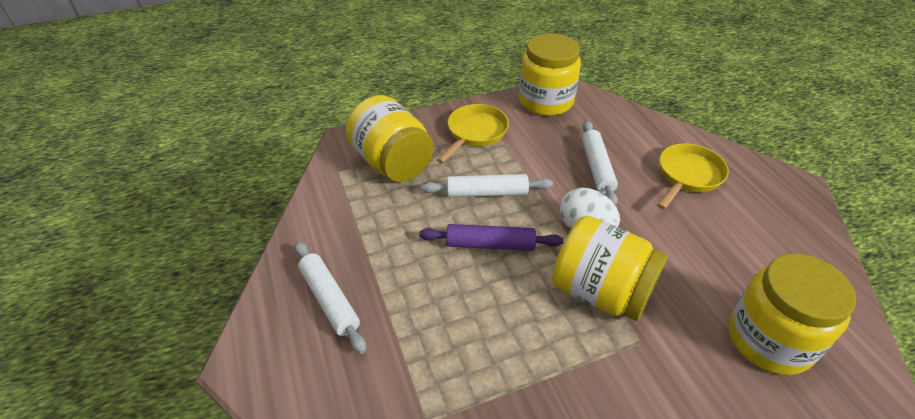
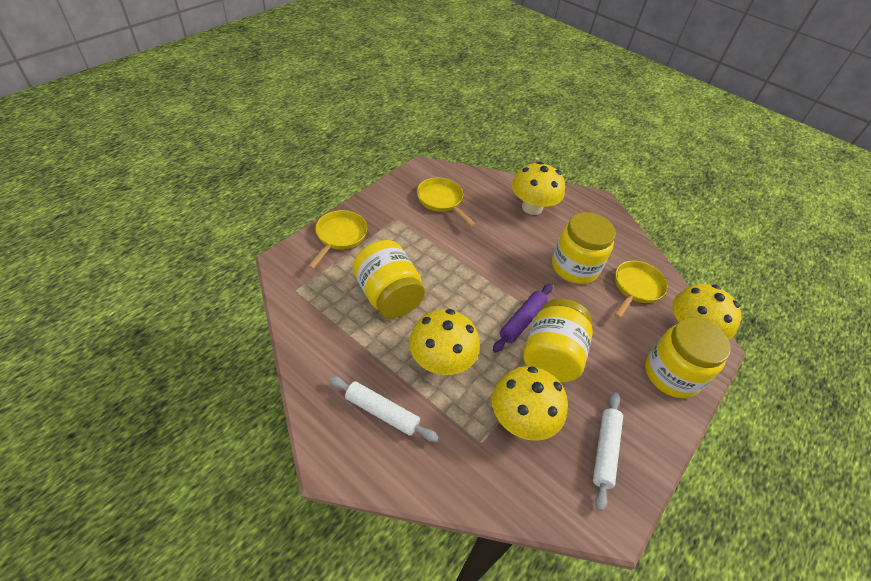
white egg: 1 -> 0
white rolling pin: 3 -> 2
yellow mushroom: 0 -> 4
yellow pan: 2 -> 3

